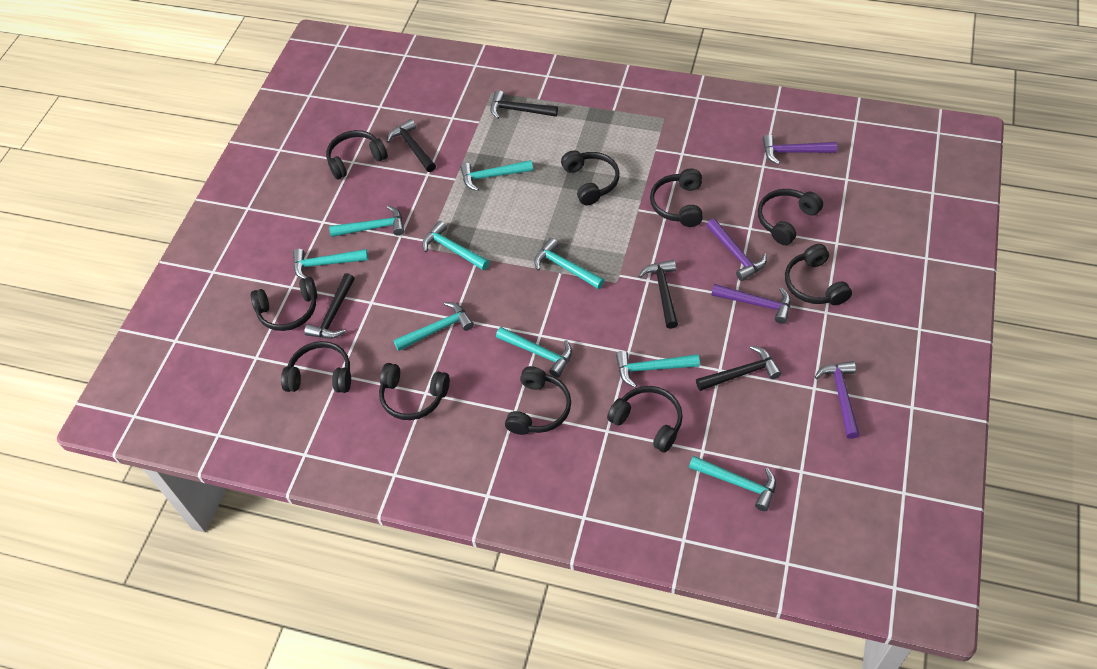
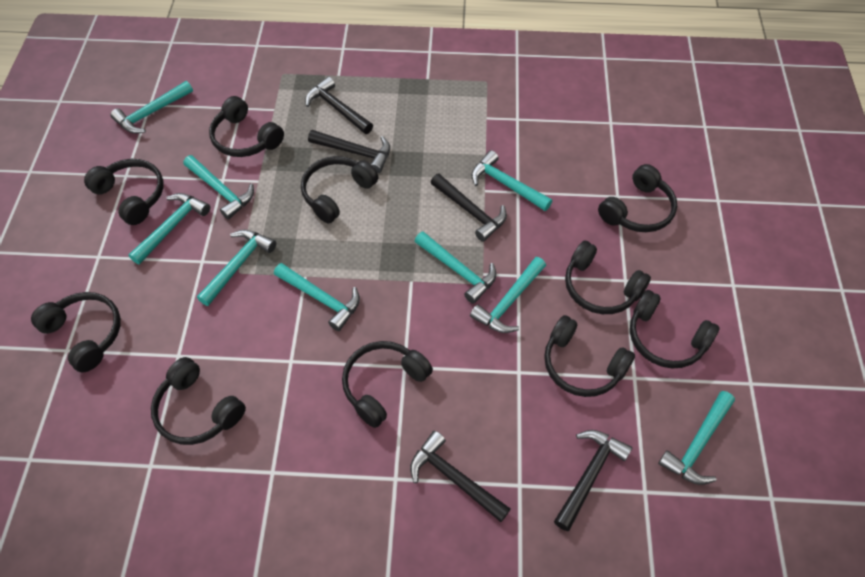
purple hammer: 4 -> 0

